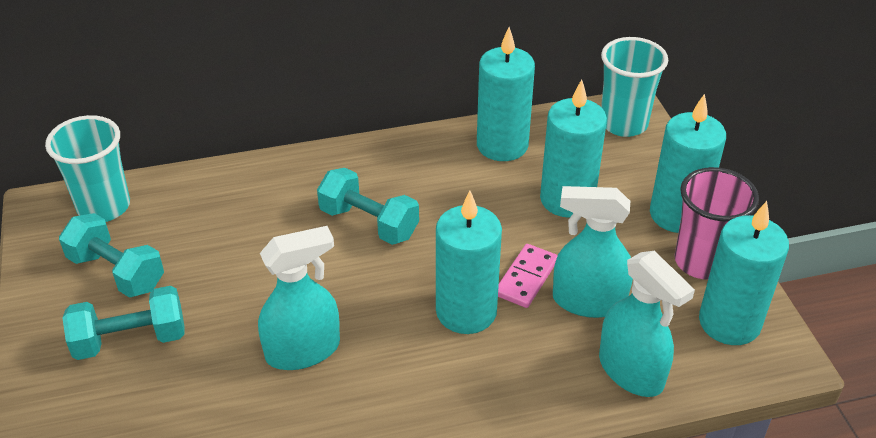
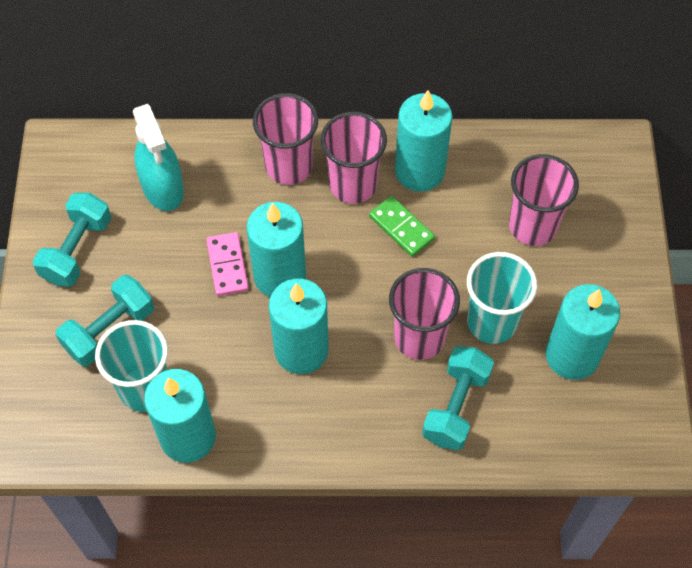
green domino: 0 -> 1
pink cup: 1 -> 4
turquoise spray bottle: 3 -> 1

